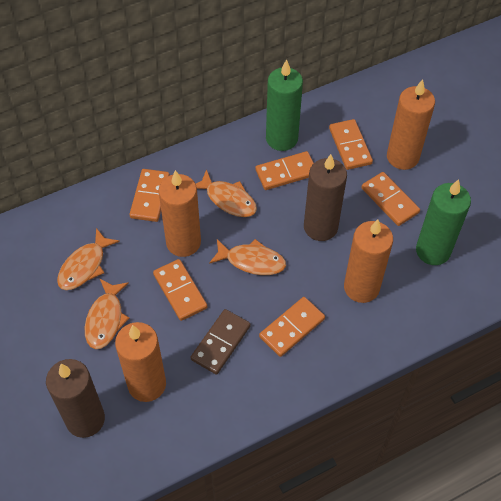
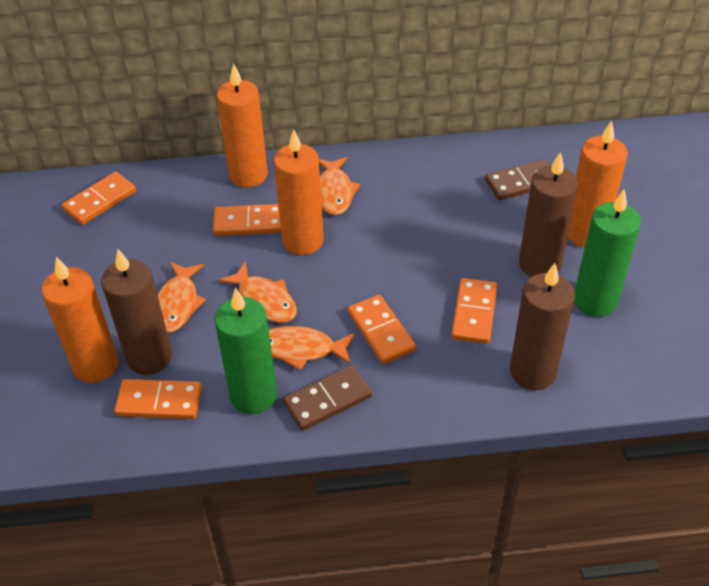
brown candle: 2 -> 3
brown domino: 1 -> 2
orange domino: 6 -> 5

